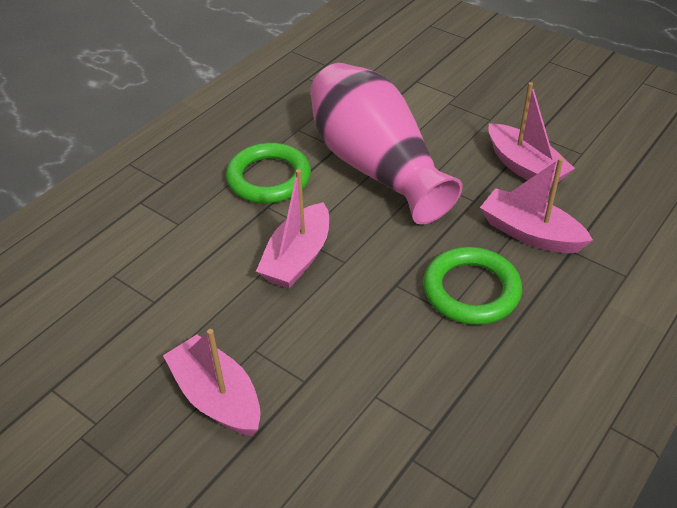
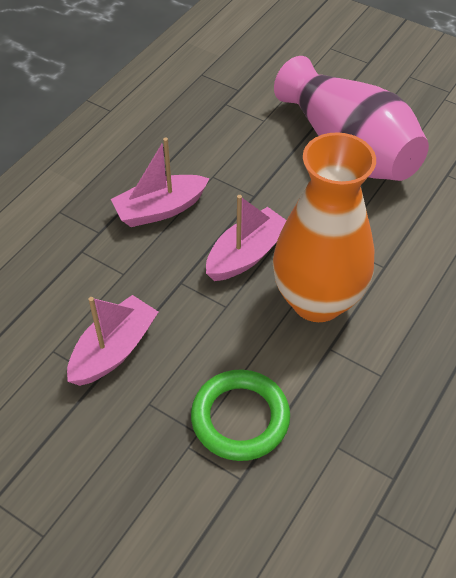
green ring: 2 -> 1
orange vase: 0 -> 1
pink boat: 4 -> 3

